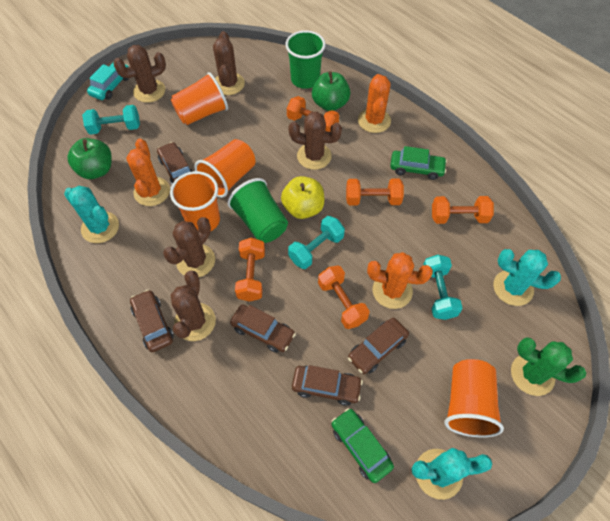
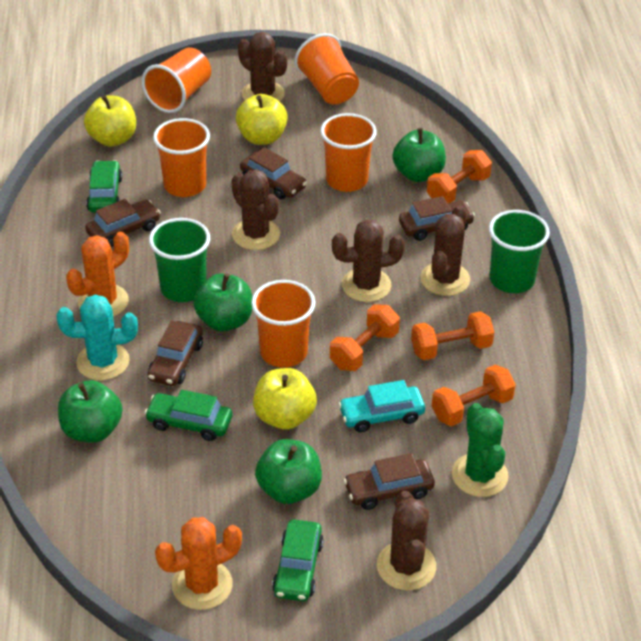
green apple: 2 -> 4
green car: 2 -> 3
orange cactus: 3 -> 2
orange cup: 4 -> 5
orange dumbbell: 5 -> 4
turquoise cactus: 3 -> 1
turquoise dumbbell: 3 -> 0
yellow apple: 1 -> 3

